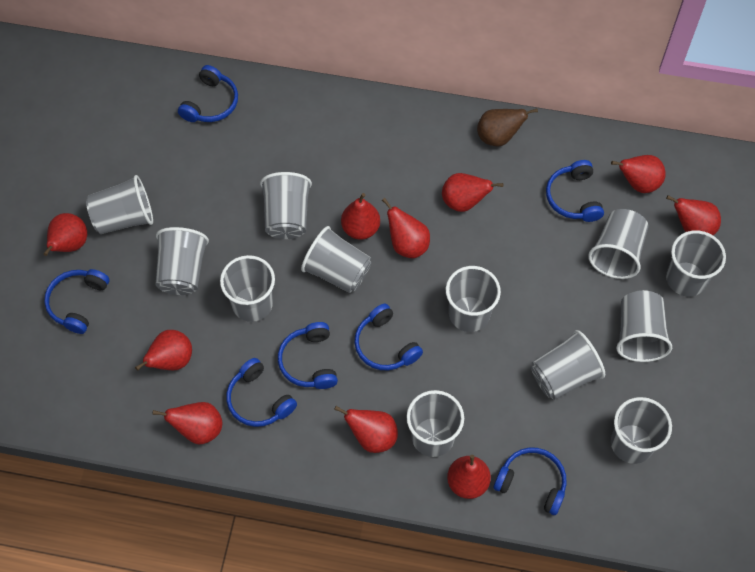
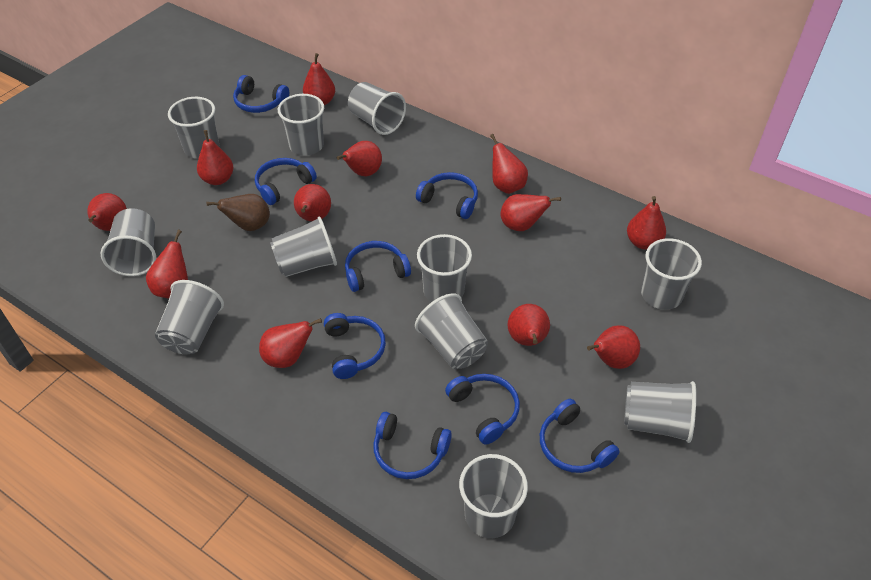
blue headphones: 7 -> 8
grey cup: 12 -> 11
red pear: 10 -> 12

